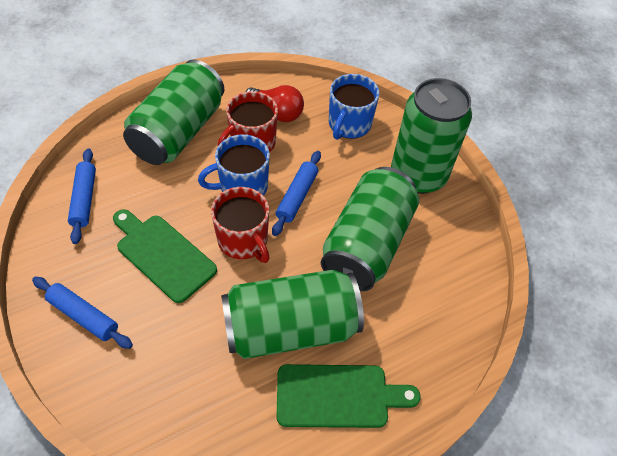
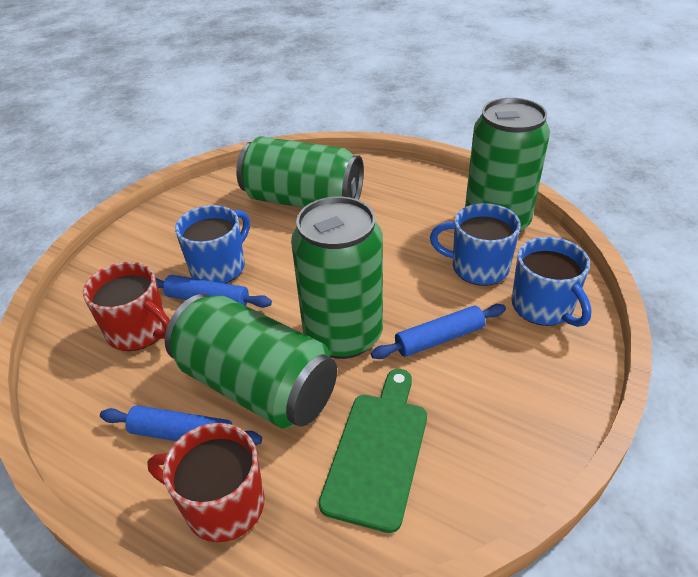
blue mug: 2 -> 3
green cutting board: 2 -> 1
red light bulb: 1 -> 0

